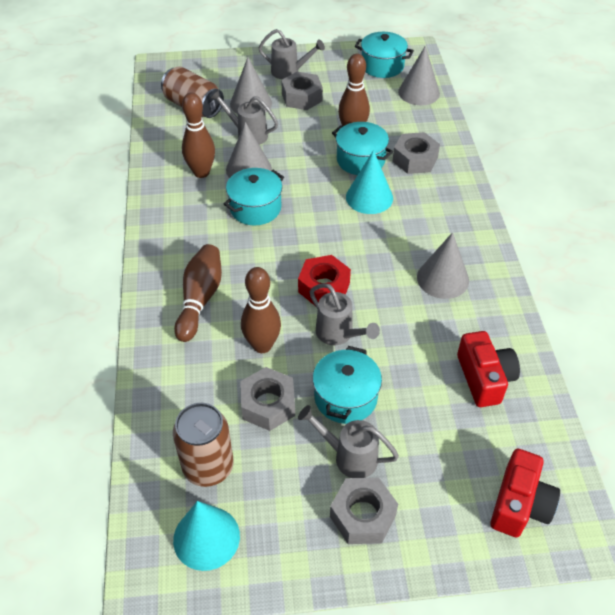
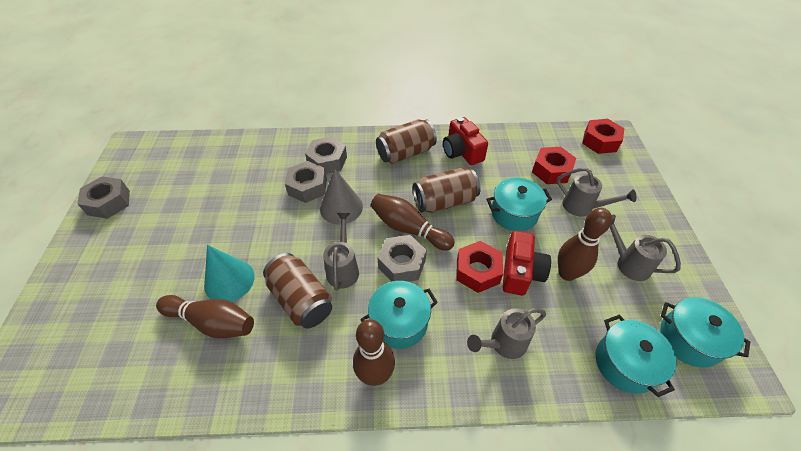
brown can: 2 -> 3
grey cone: 4 -> 1
red nut: 1 -> 3
turquoise cone: 2 -> 1

